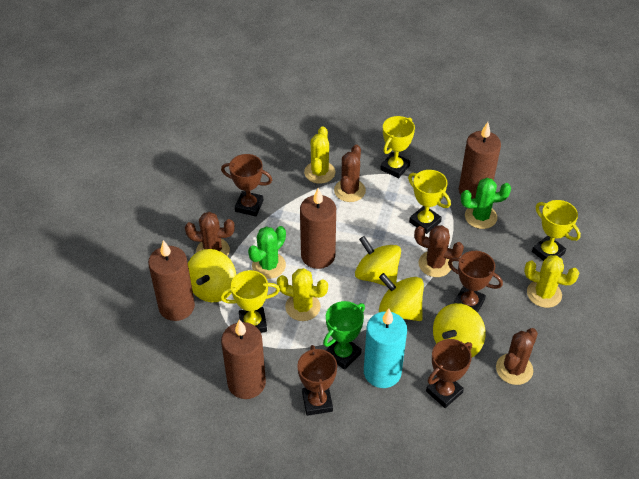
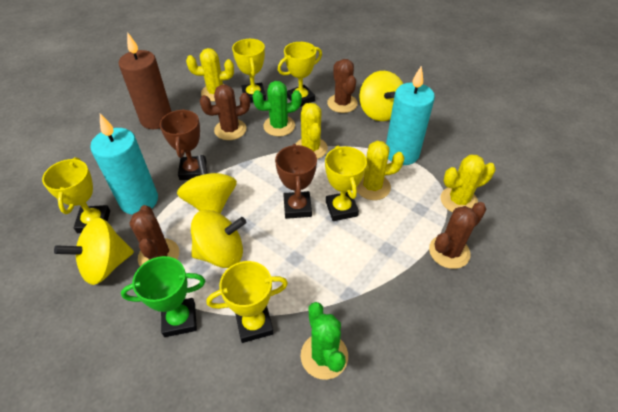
brown candle: 4 -> 1
brown trophy: 4 -> 2
turquoise candle: 1 -> 2
yellow cactus: 3 -> 4
yellow trophy: 4 -> 5

